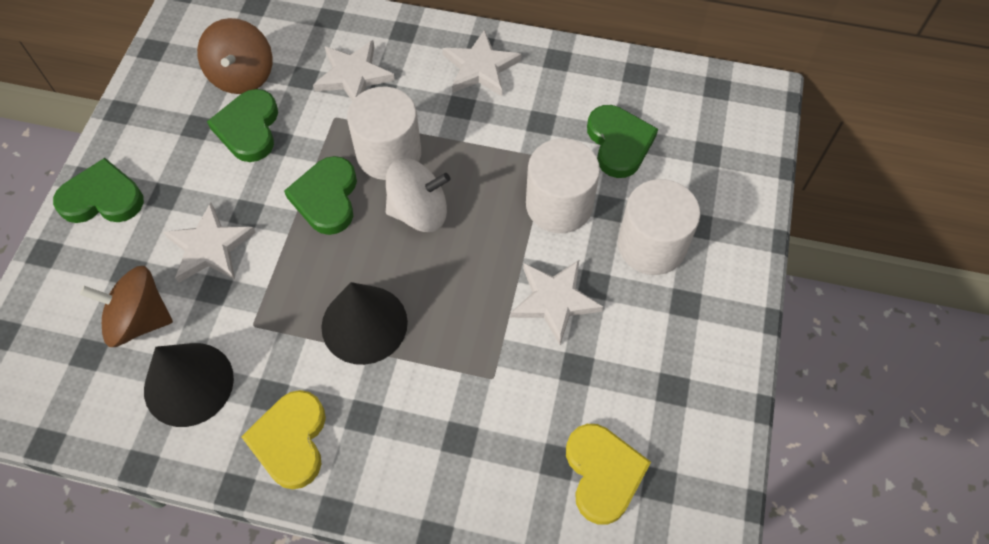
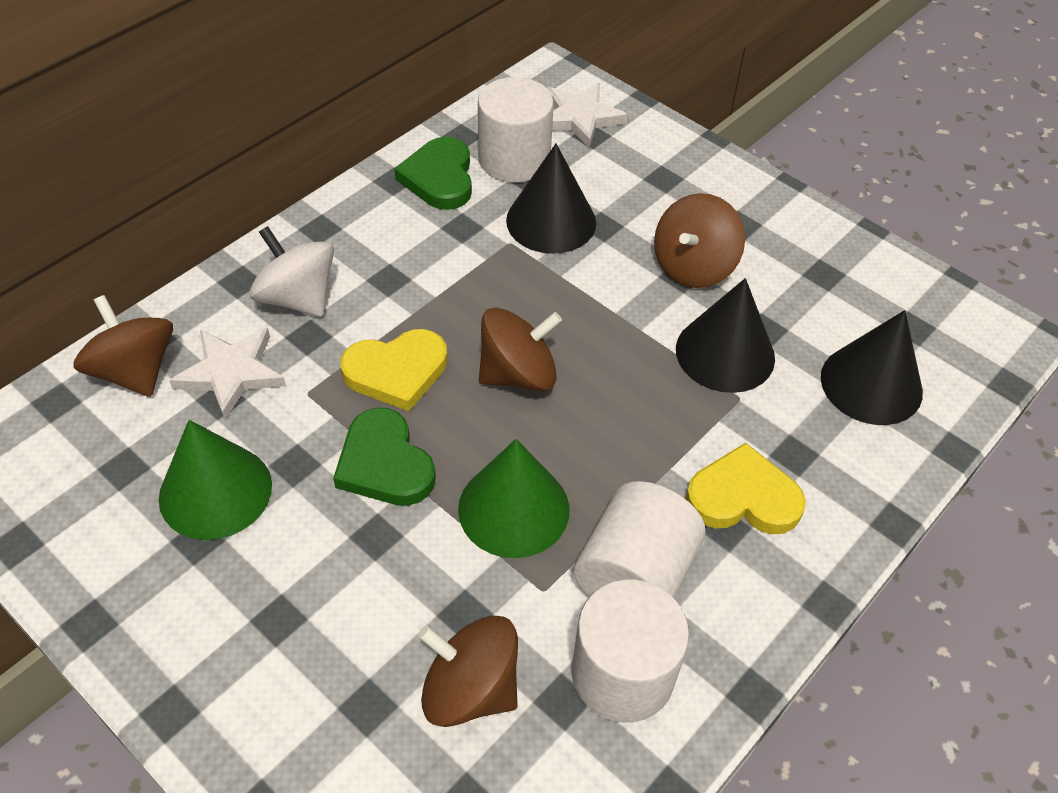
black cone: 2 -> 3
brown spinning top: 2 -> 4
green cone: 0 -> 2
green heart: 4 -> 2
white star: 4 -> 2

